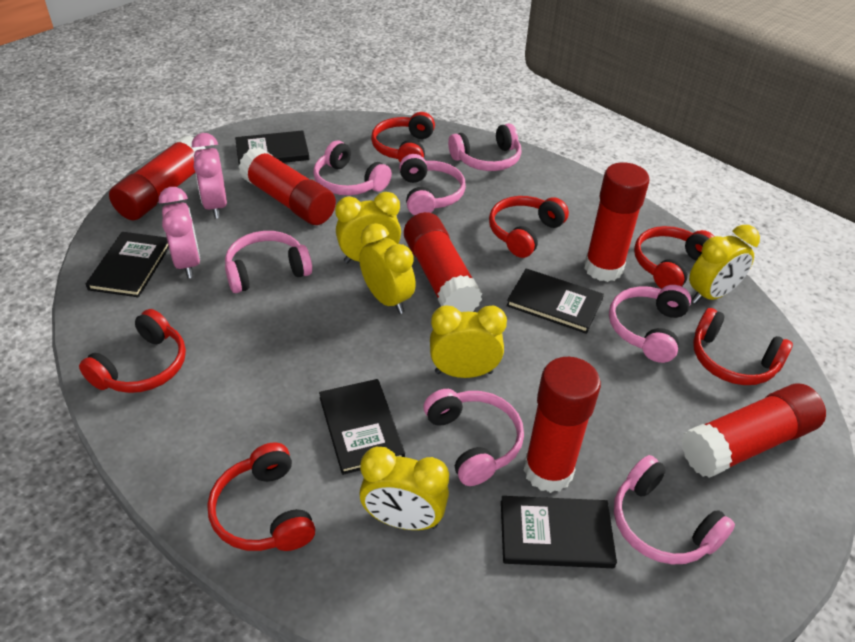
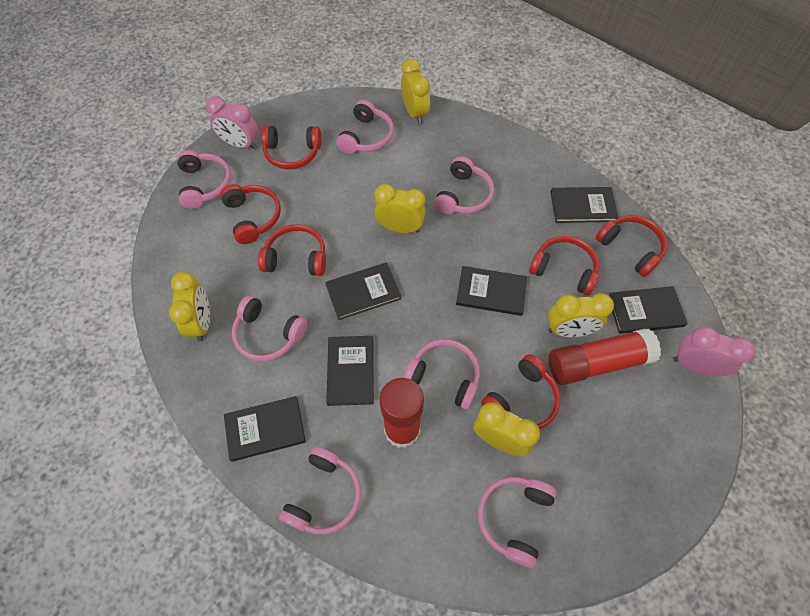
black book: 5 -> 6
red glue stick: 6 -> 2

